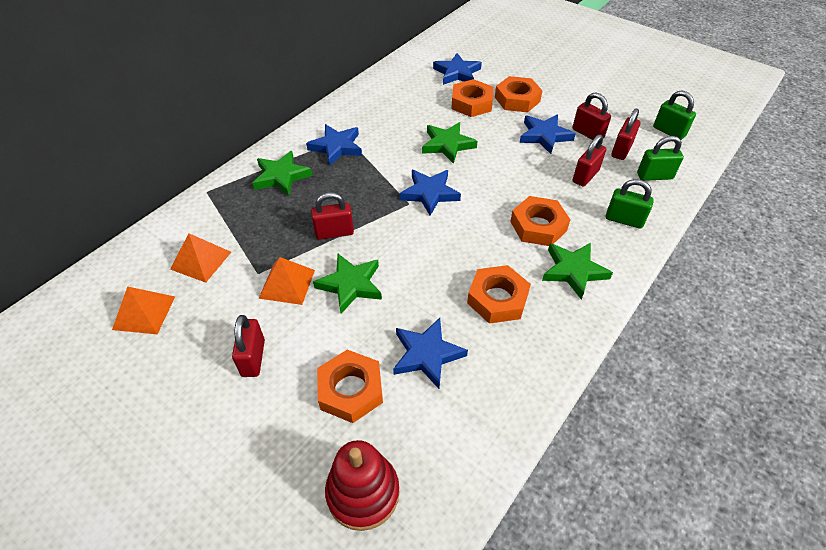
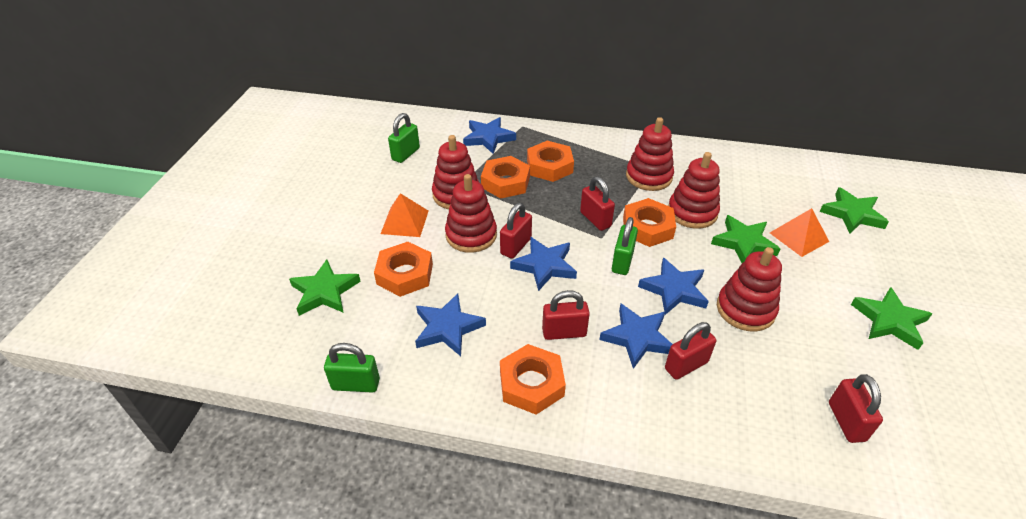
orange pyramid: 3 -> 2
red stacking toy: 1 -> 5

